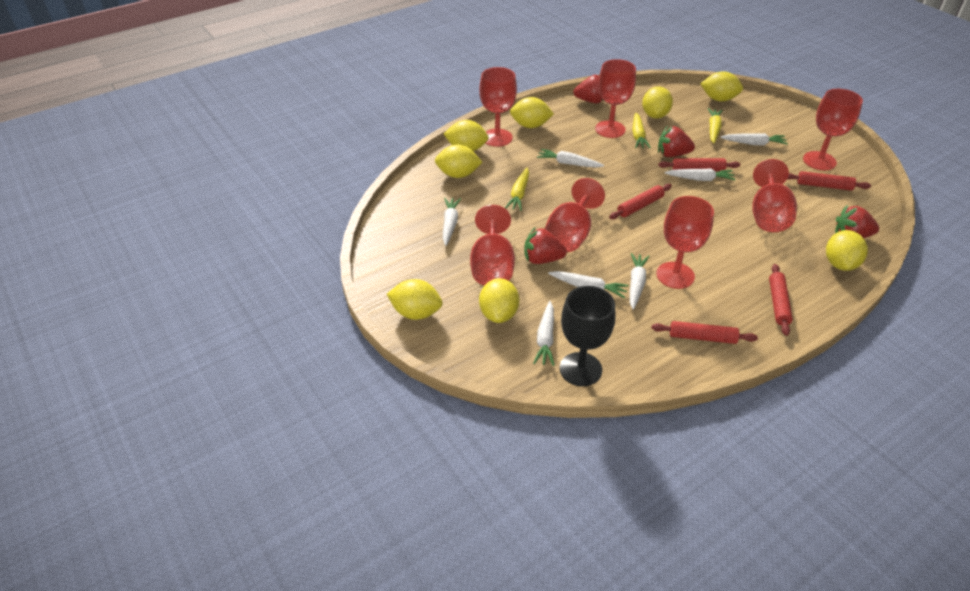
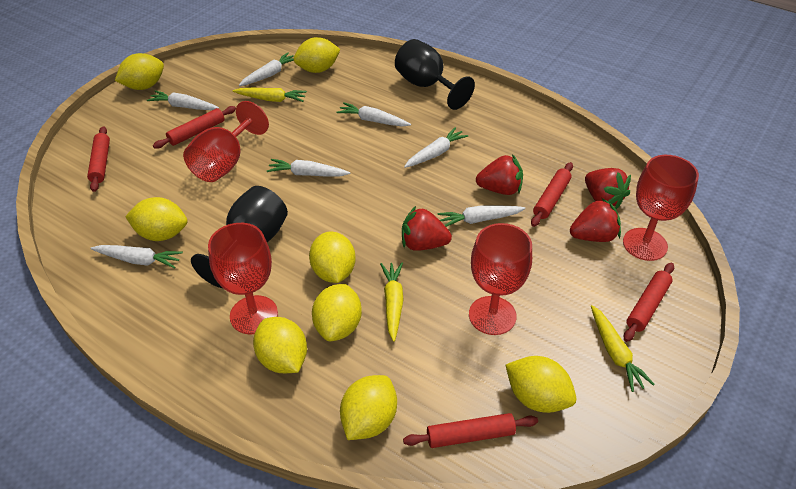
black goblet: 1 -> 2
red goblet: 7 -> 4

